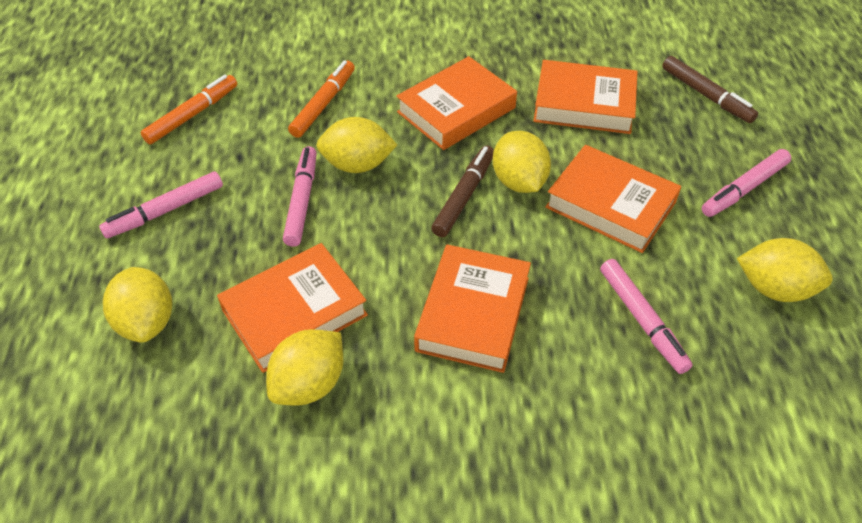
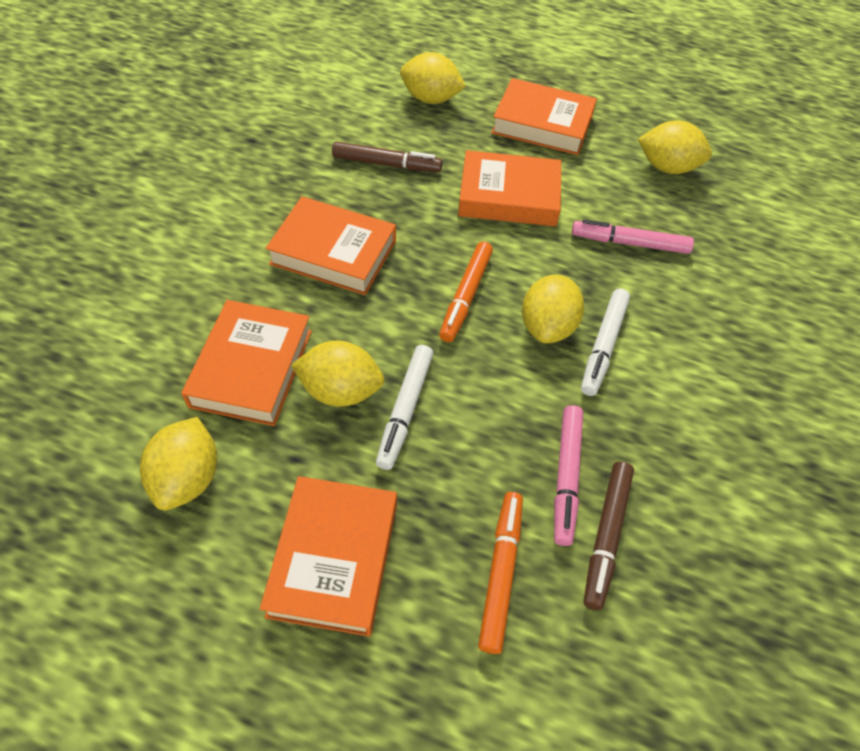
pink marker: 4 -> 2
white marker: 0 -> 2

